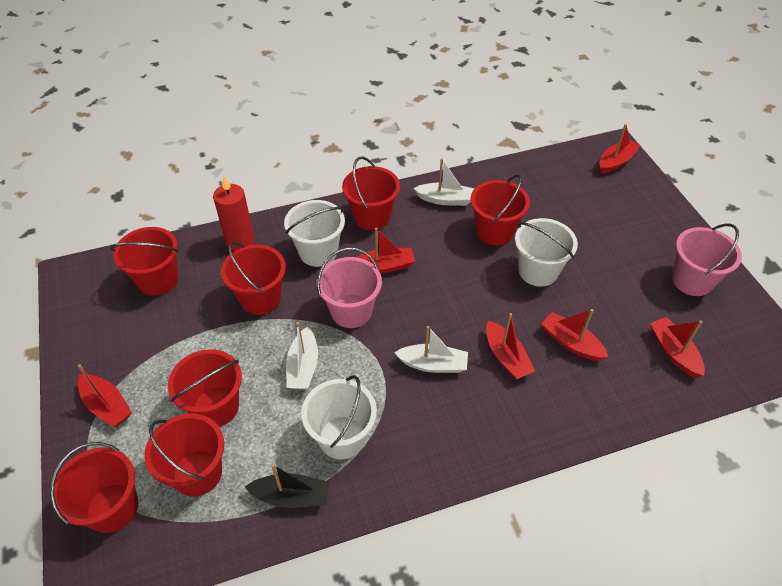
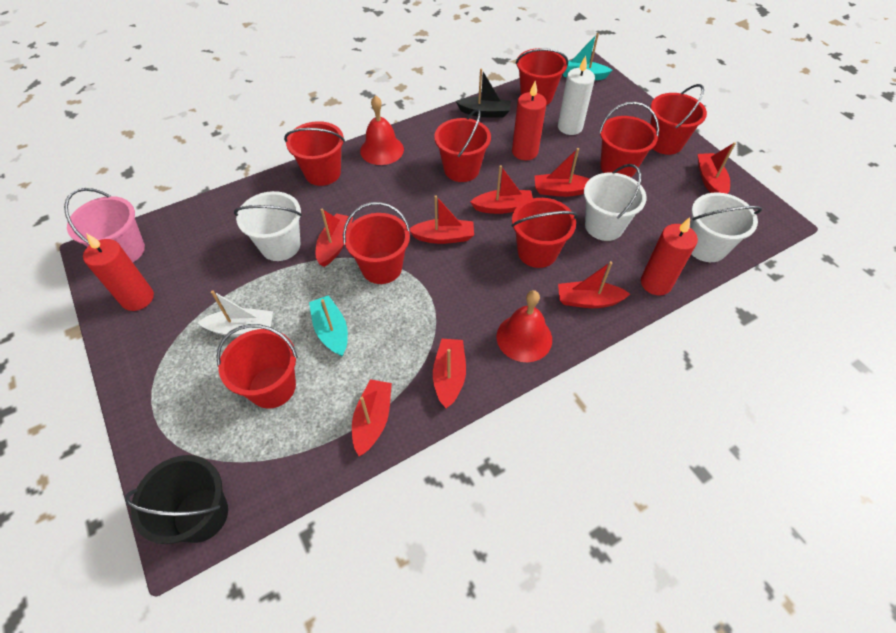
black bucket: 0 -> 1
pink bucket: 2 -> 1
red bell: 0 -> 2
red boat: 6 -> 8
red bucket: 7 -> 8
red candle: 1 -> 3
turquoise boat: 0 -> 2
white boat: 3 -> 1
white candle: 0 -> 1

